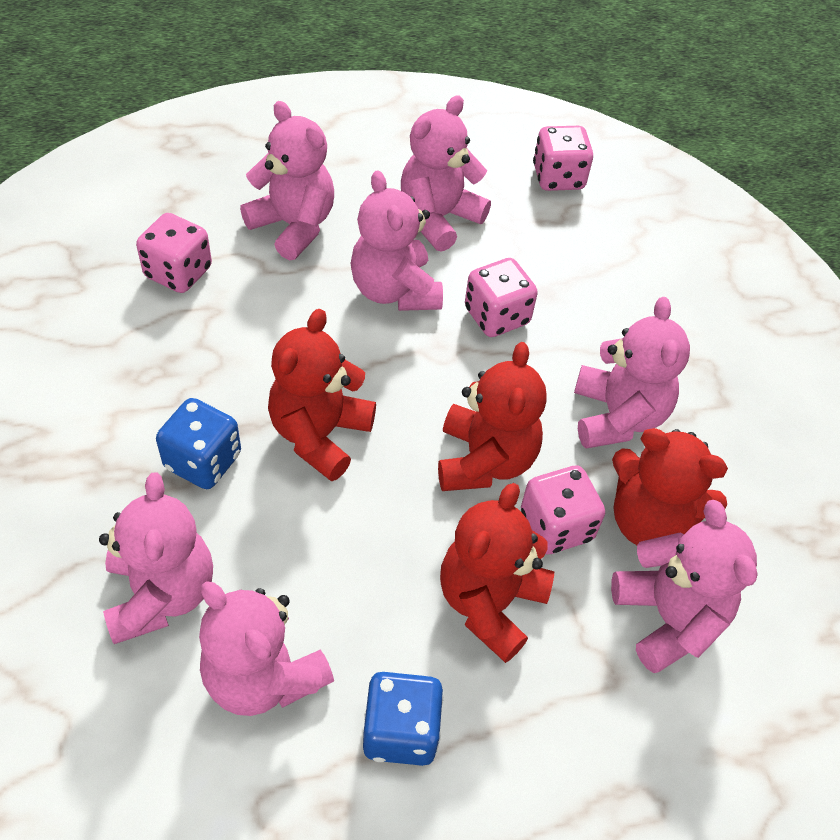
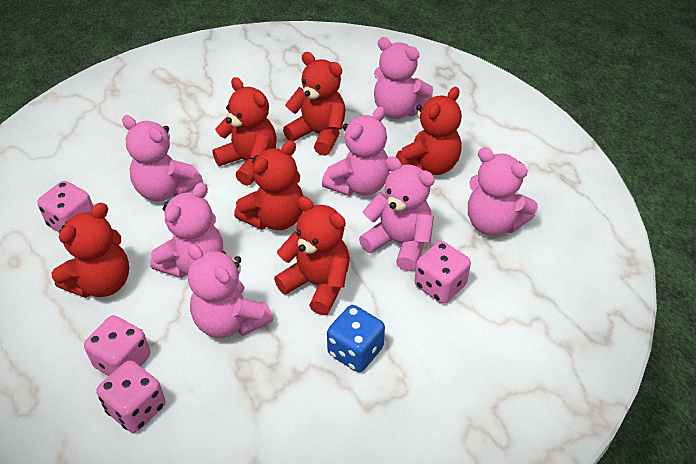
blue dice: 2 -> 1
red teddy bear: 4 -> 6

